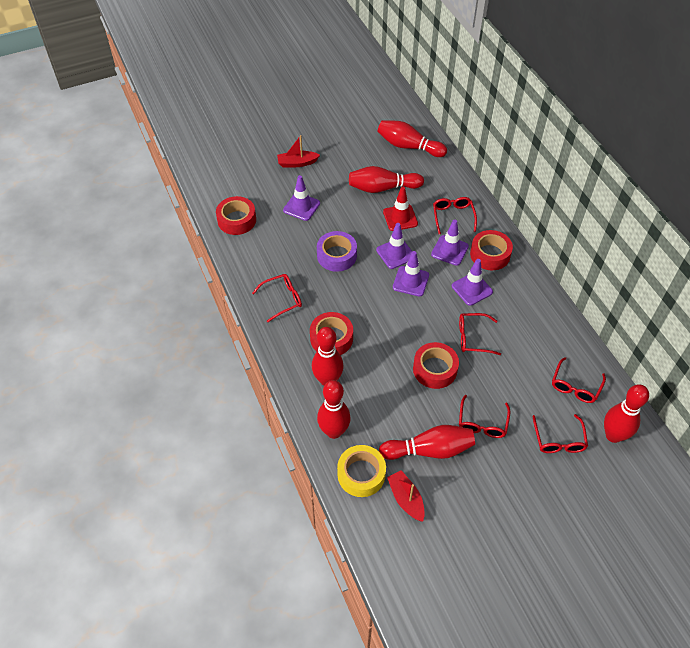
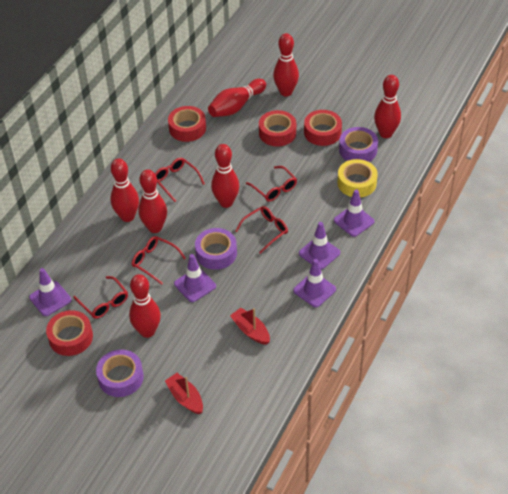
purple tape: 1 -> 3
red bowling pin: 6 -> 7
red glasses: 6 -> 5
red traffic cone: 1 -> 0

